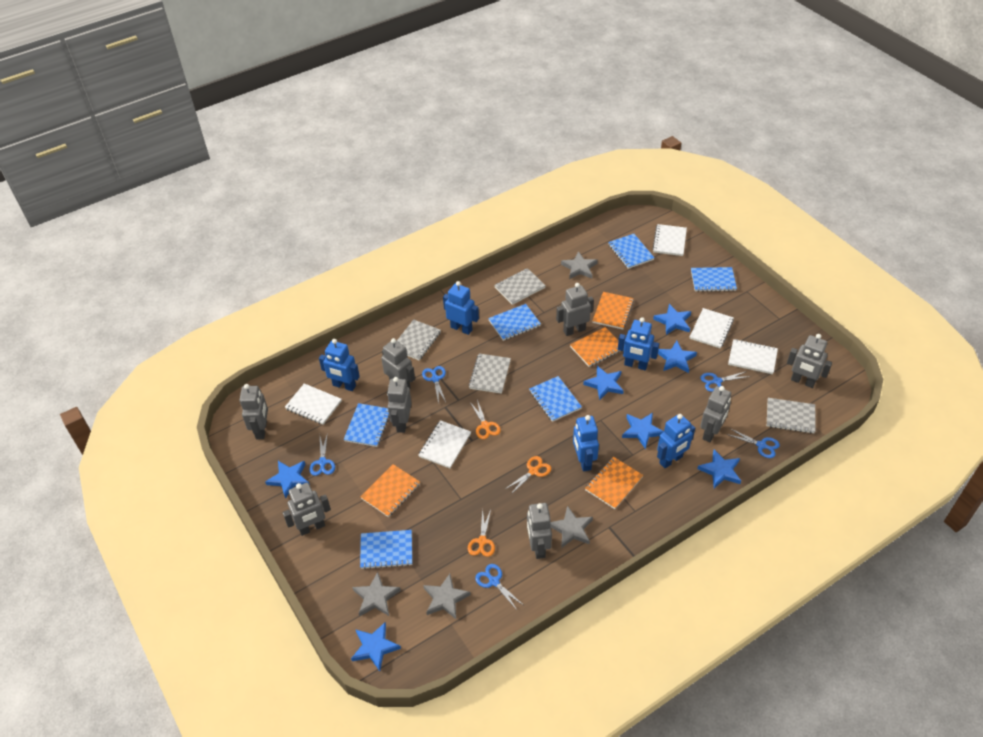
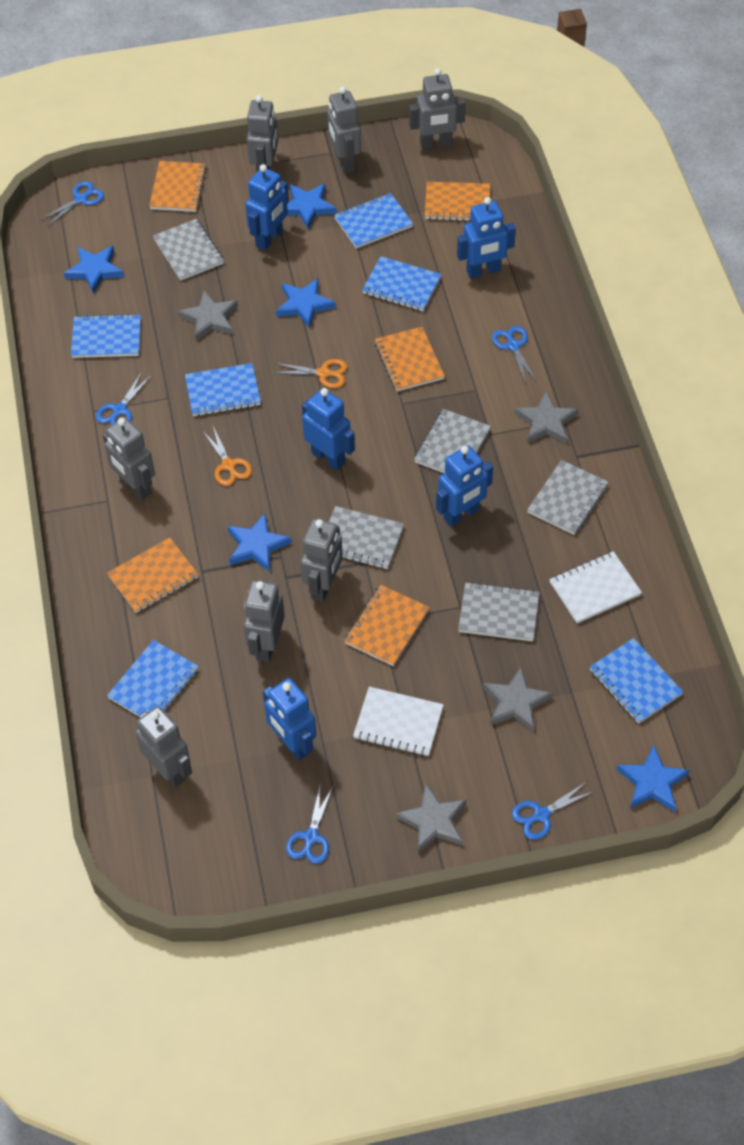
blue star: 7 -> 5
grey notebook: 4 -> 5
grey robot: 8 -> 7
orange notebook: 4 -> 5
orange scissors: 3 -> 2
white notebook: 5 -> 2

